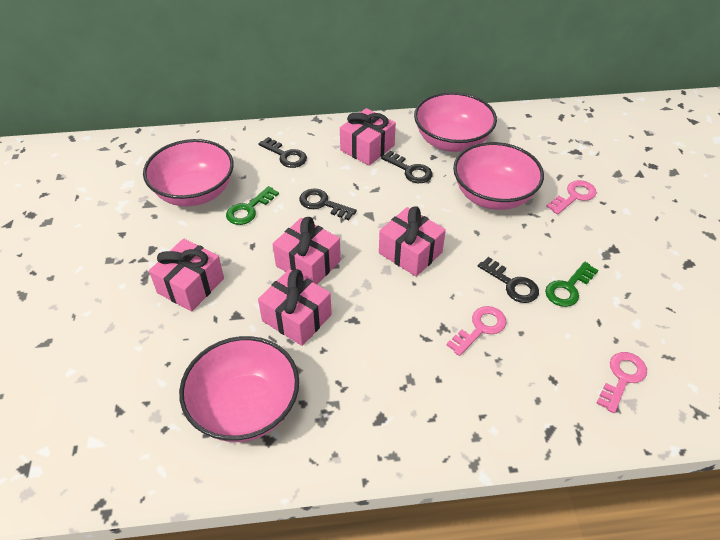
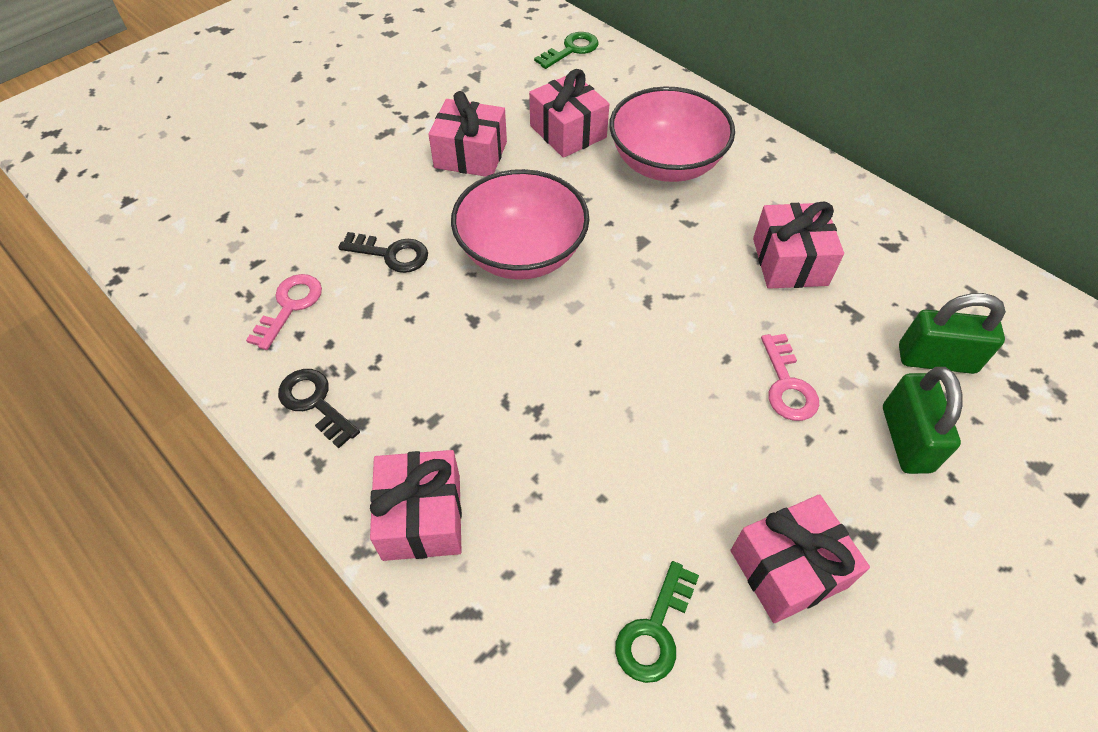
black key: 4 -> 2
green padlock: 0 -> 2
pink bowl: 4 -> 2
pink key: 3 -> 2

